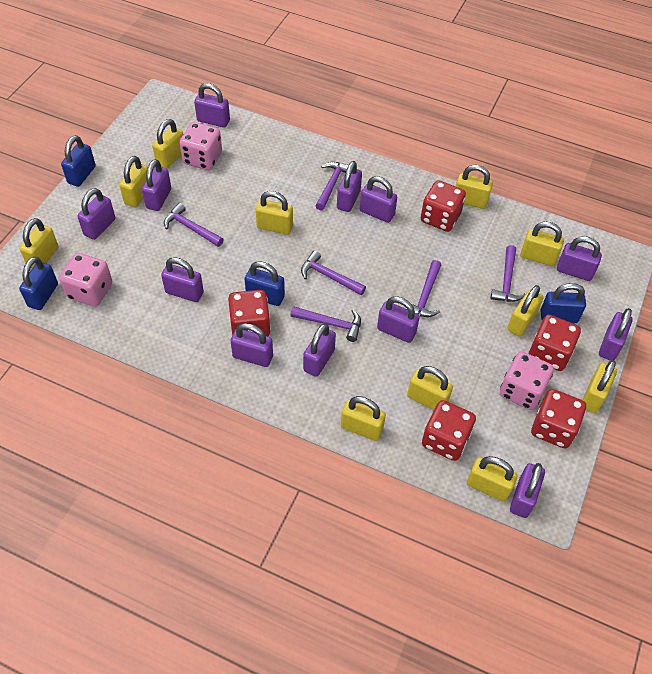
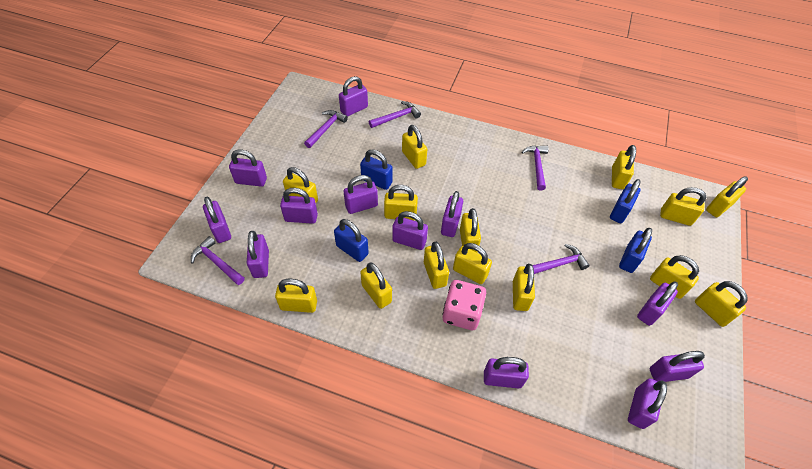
pink dice: 3 -> 1
purple hammer: 6 -> 5
red dice: 5 -> 0
yellow padlock: 11 -> 14

